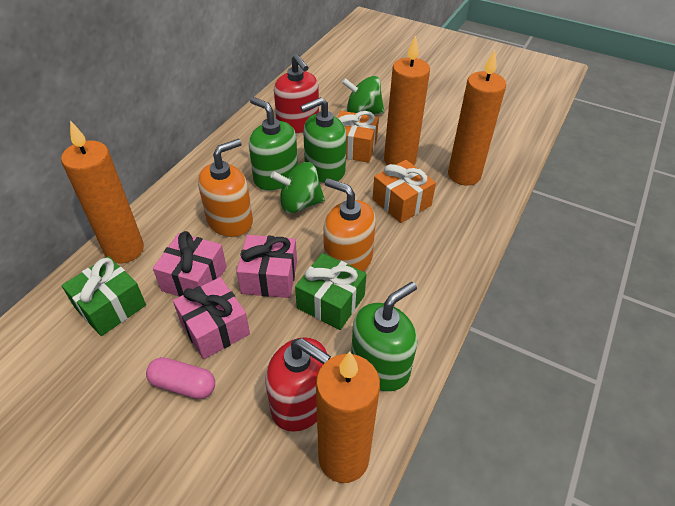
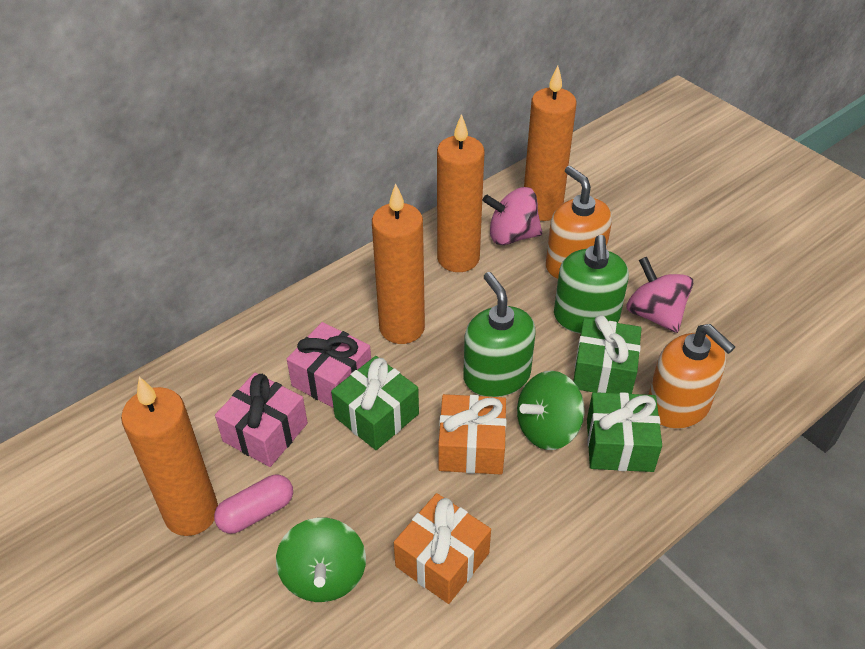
green gift: 2 -> 3
green soap dispenser: 3 -> 2
pink gift: 3 -> 2
pink spinning top: 0 -> 2
red soap dispenser: 2 -> 0

